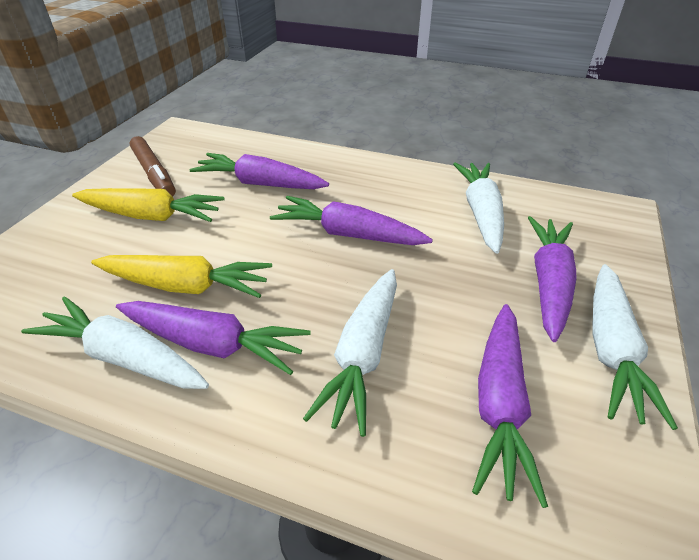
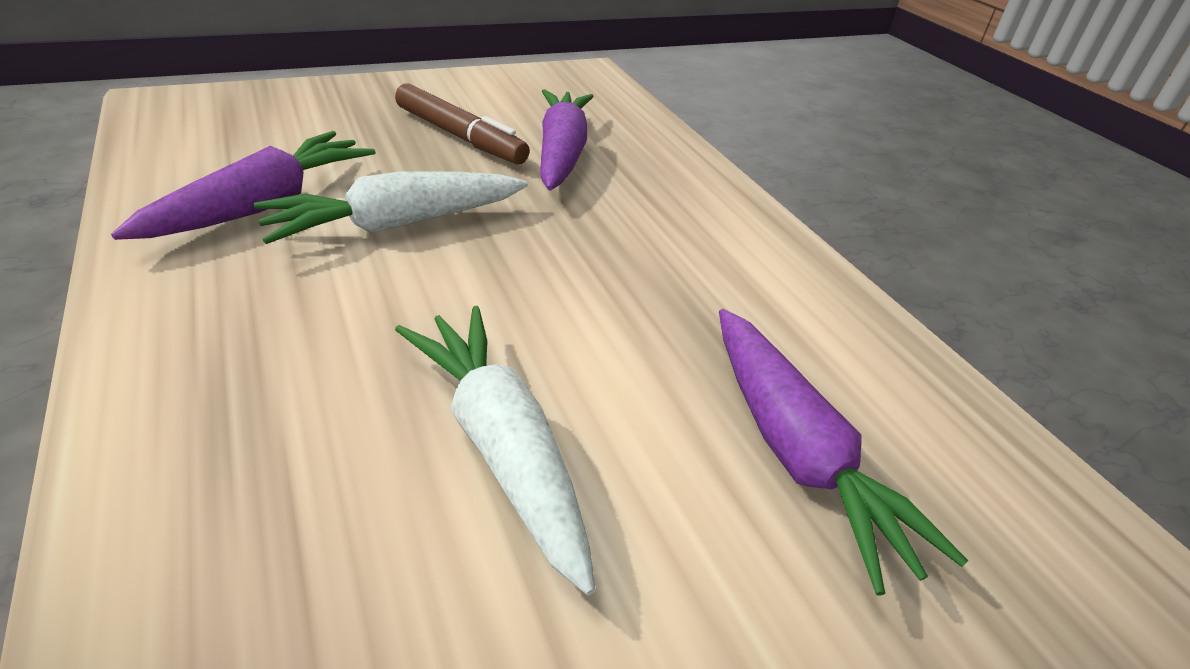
purple carrot: 5 -> 3
white carrot: 4 -> 2
yellow carrot: 2 -> 0

